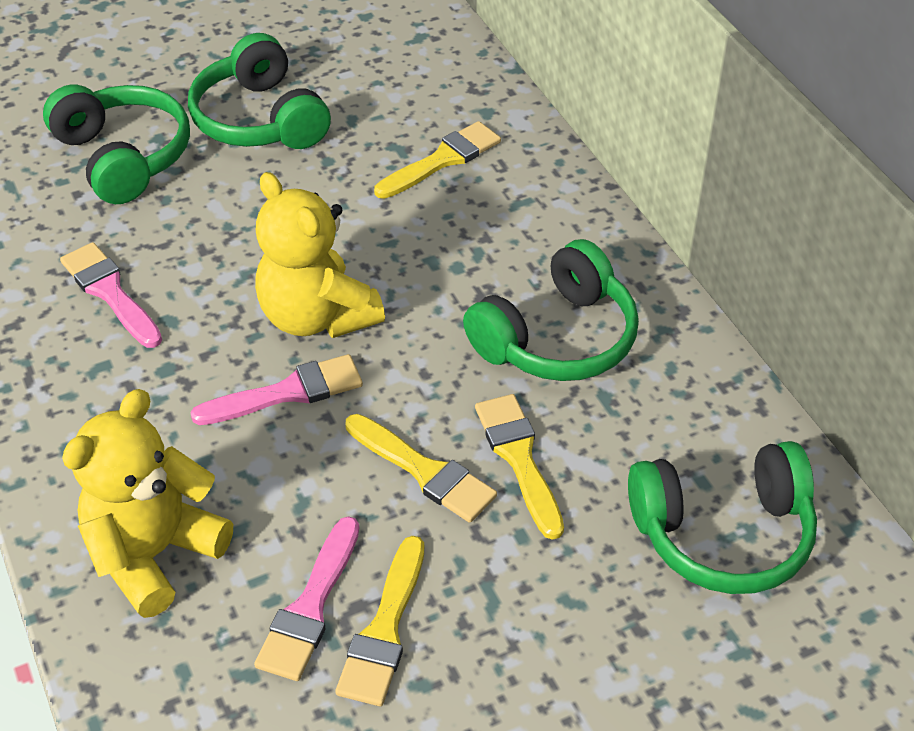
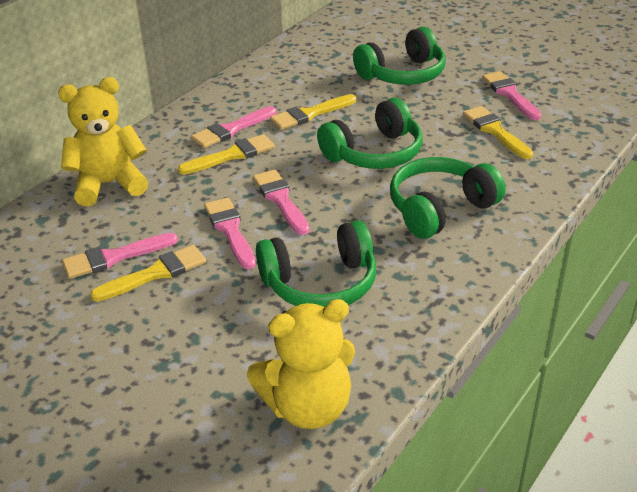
pink brush: 3 -> 5

